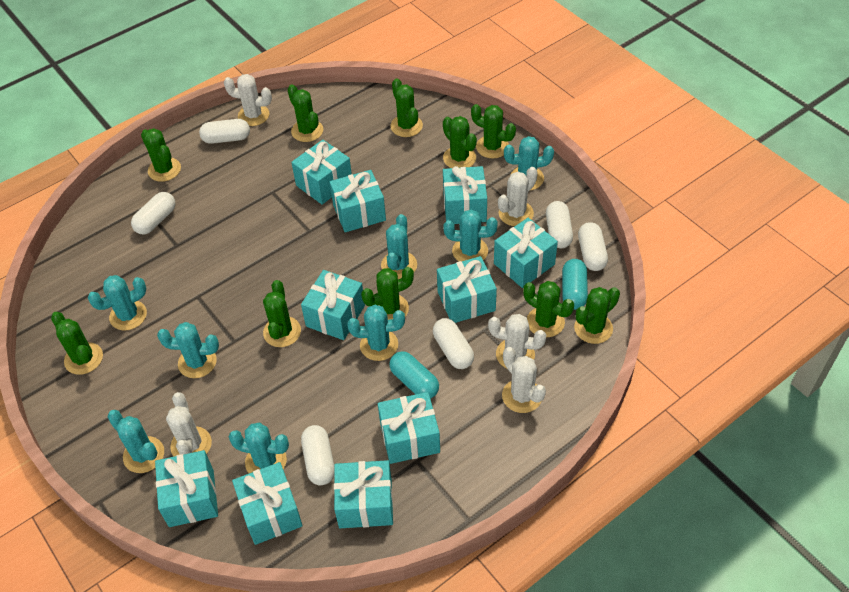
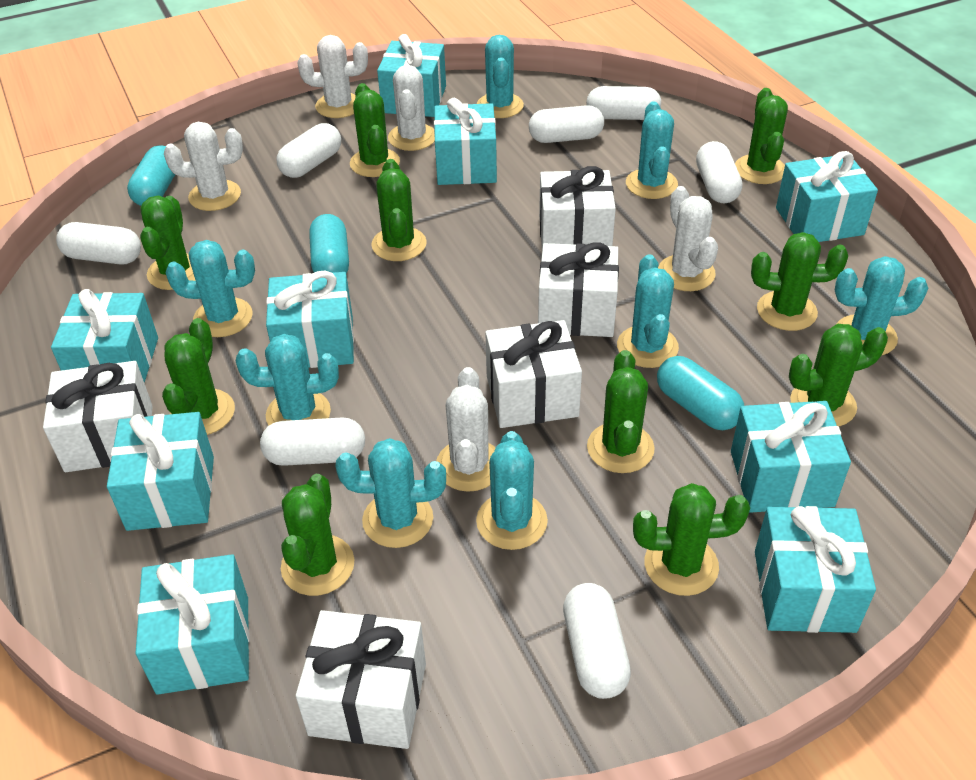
turquoise capsule: 2 -> 3
turquoise gift: 10 -> 9
white capsule: 6 -> 7
white gift: 0 -> 5

